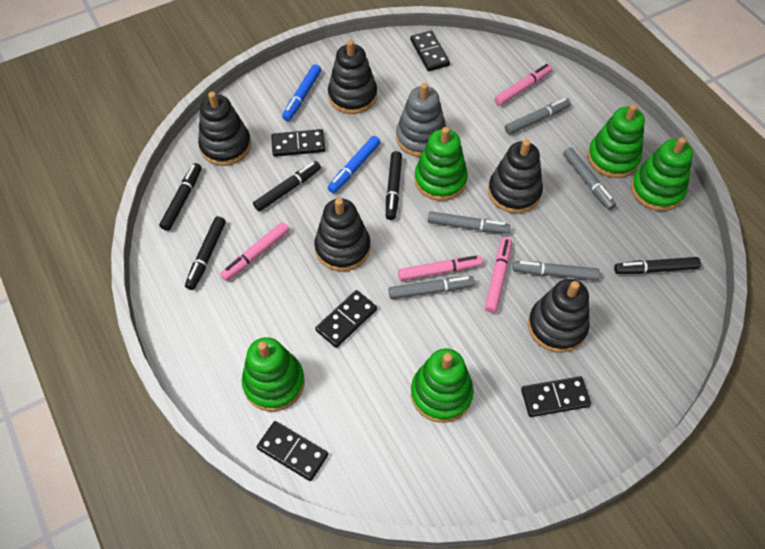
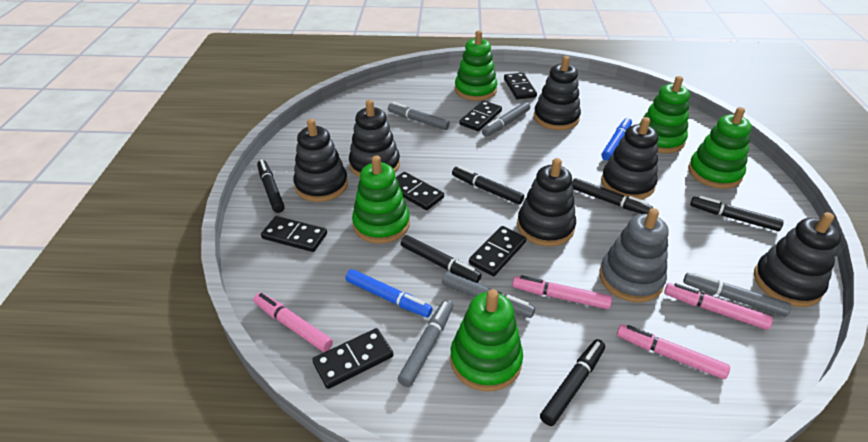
black domino: 5 -> 6
black marker: 5 -> 6
black stacking toy: 5 -> 6

